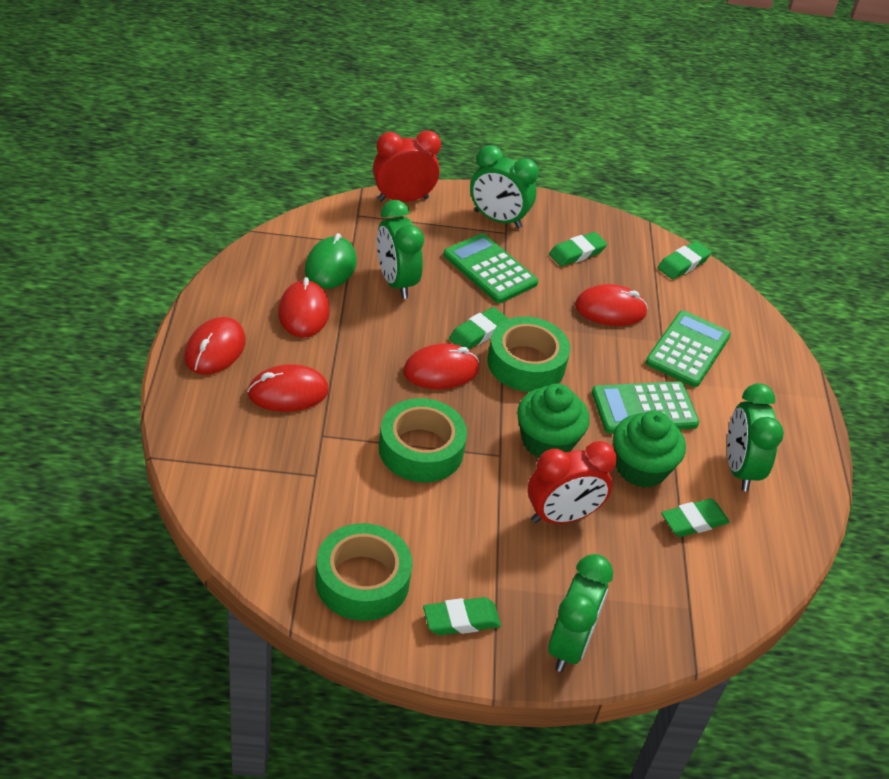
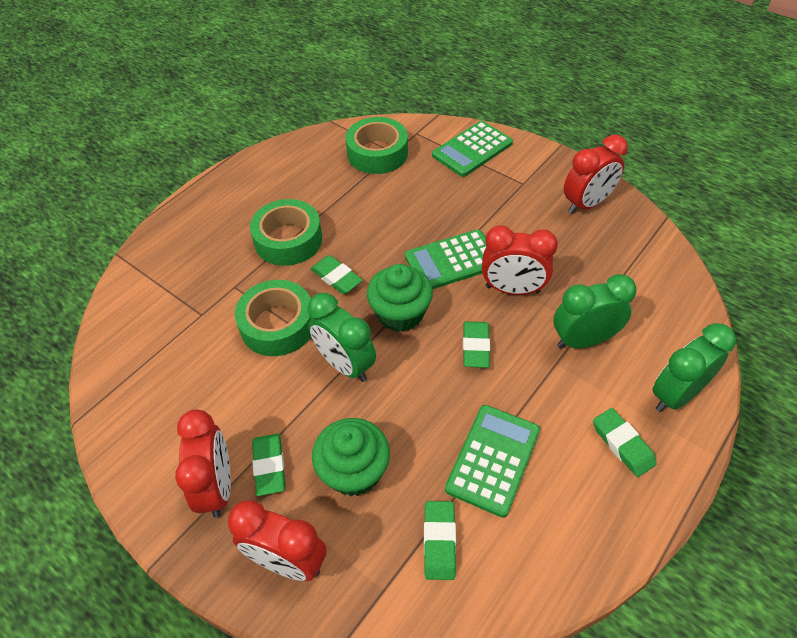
green clock: 4 -> 3
green mouse: 1 -> 0
red clock: 2 -> 4
red mouse: 5 -> 0

